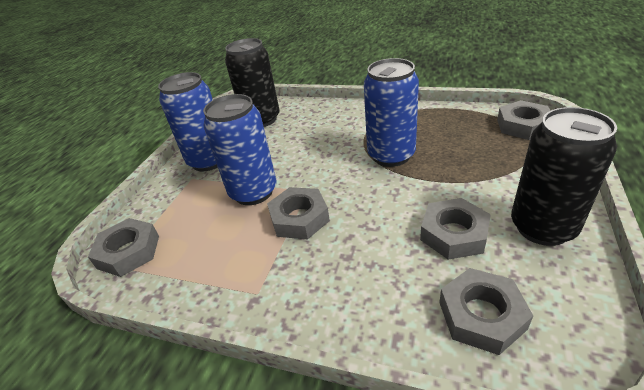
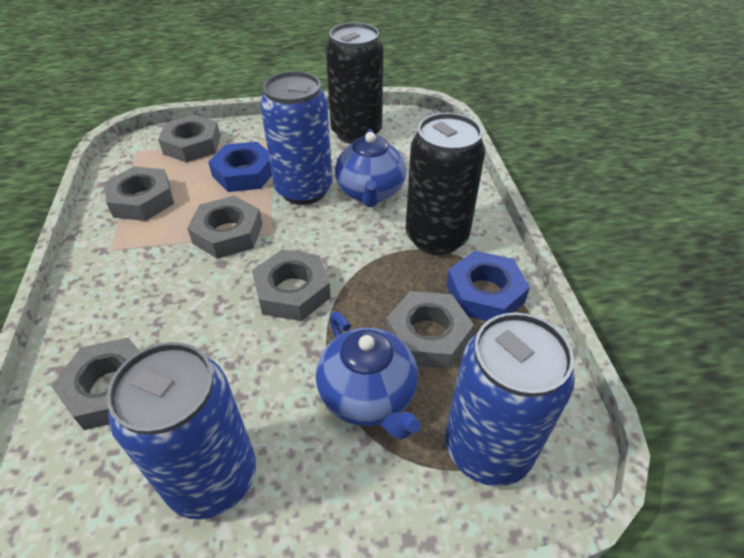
blue nut: 0 -> 2
blue teapot: 0 -> 2
grey nut: 5 -> 6

